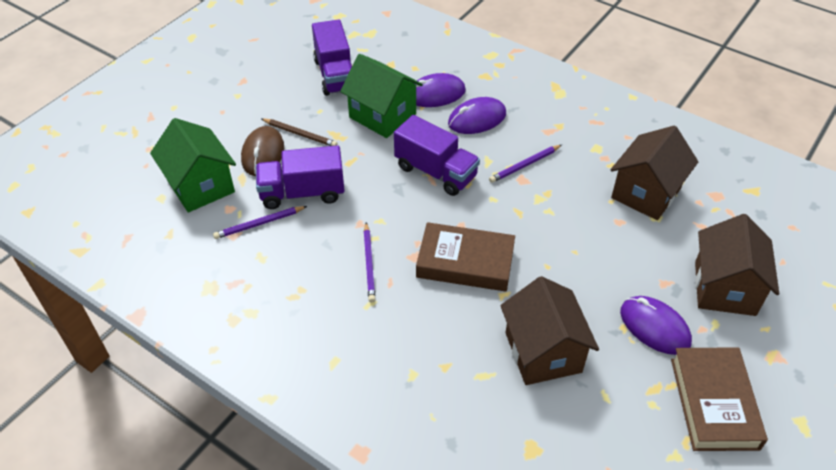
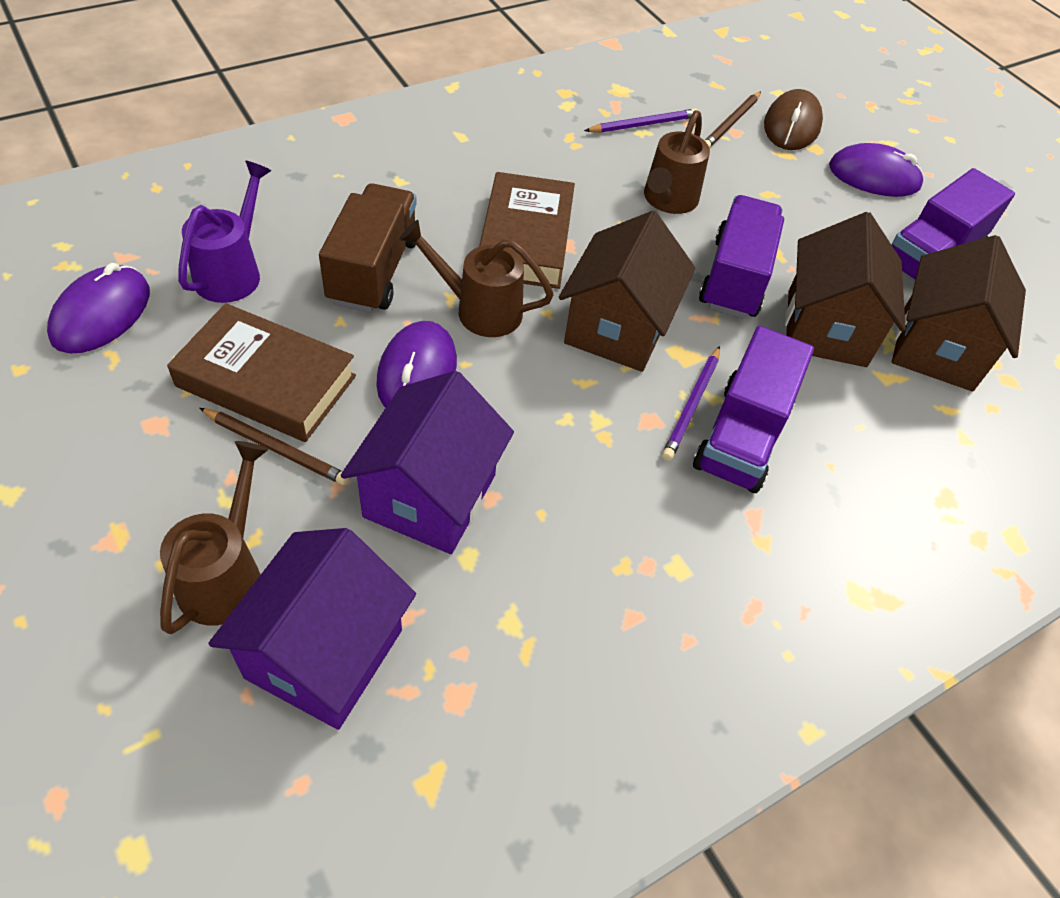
brown pencil: 1 -> 2
brown truck: 0 -> 1
brown watering can: 0 -> 3
green house: 2 -> 0
purple house: 0 -> 2
purple pencil: 3 -> 2
purple watering can: 0 -> 1

